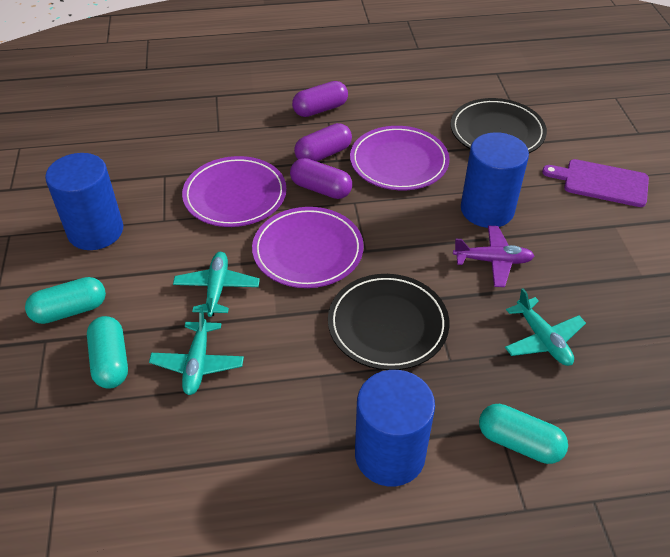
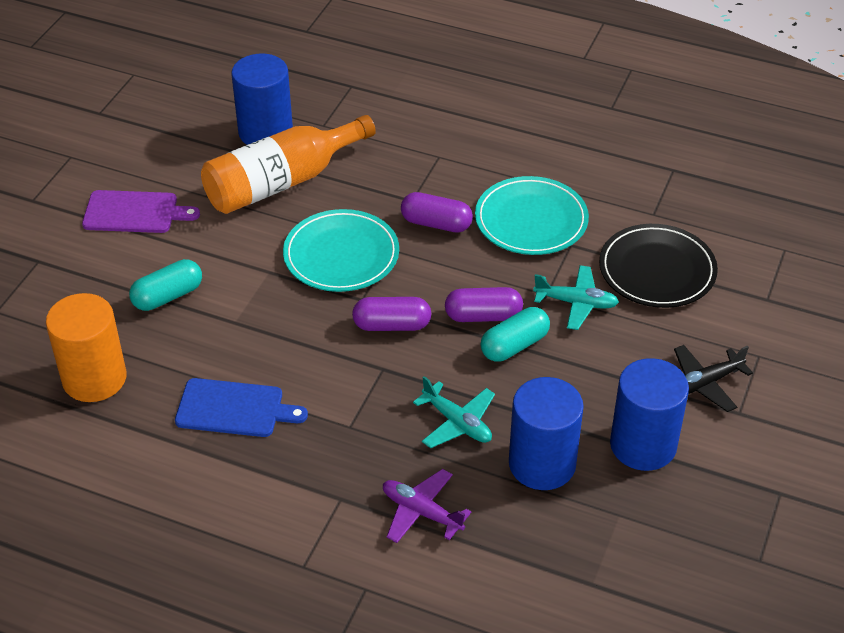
black plane: 0 -> 1
black plate: 2 -> 1
blue cutting board: 0 -> 1
orange bottle: 0 -> 1
orange cylinder: 0 -> 1
purple plate: 3 -> 0
turquoise capsule: 3 -> 2
turquoise plane: 3 -> 2
turquoise plate: 0 -> 2

